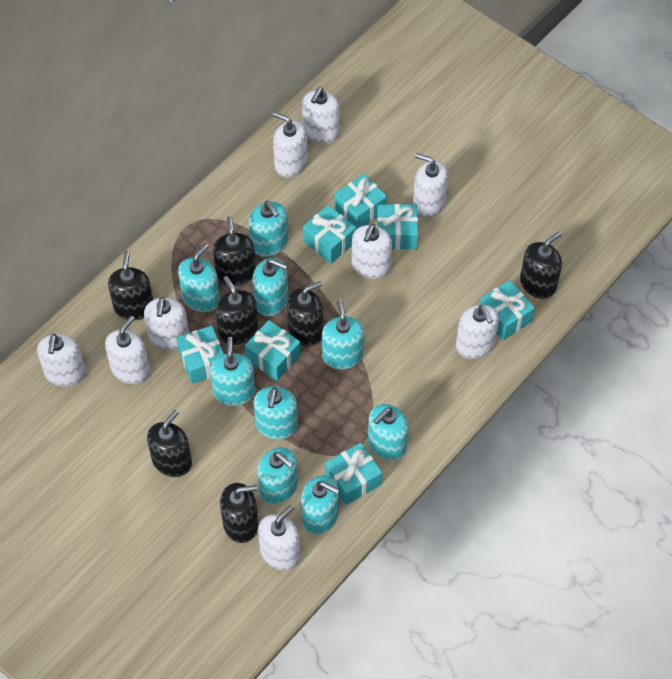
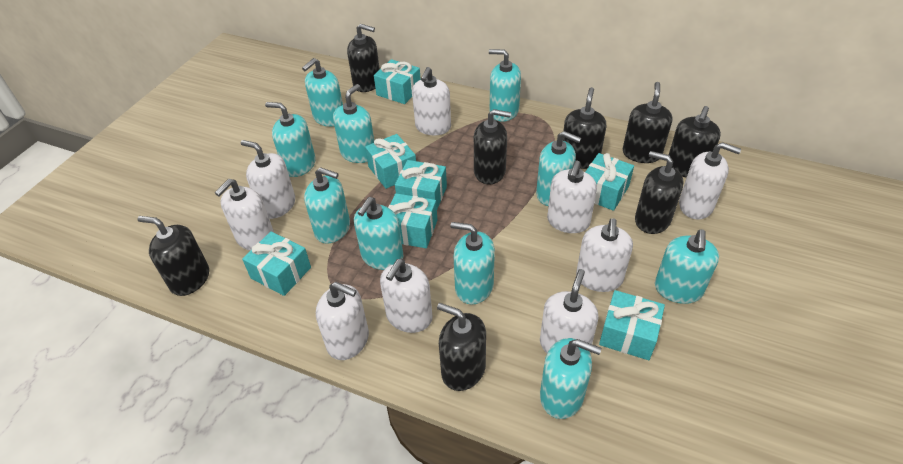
black soap dispenser: 7 -> 8
turquoise soap dispenser: 9 -> 10

